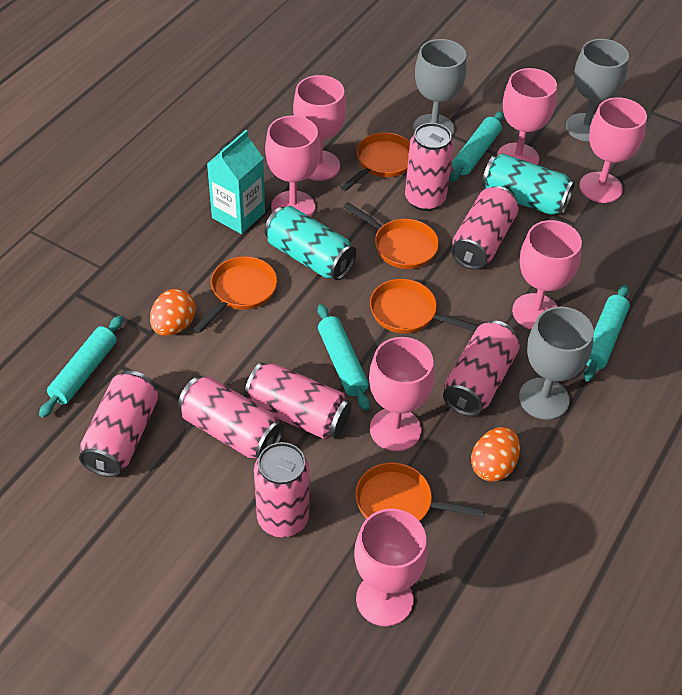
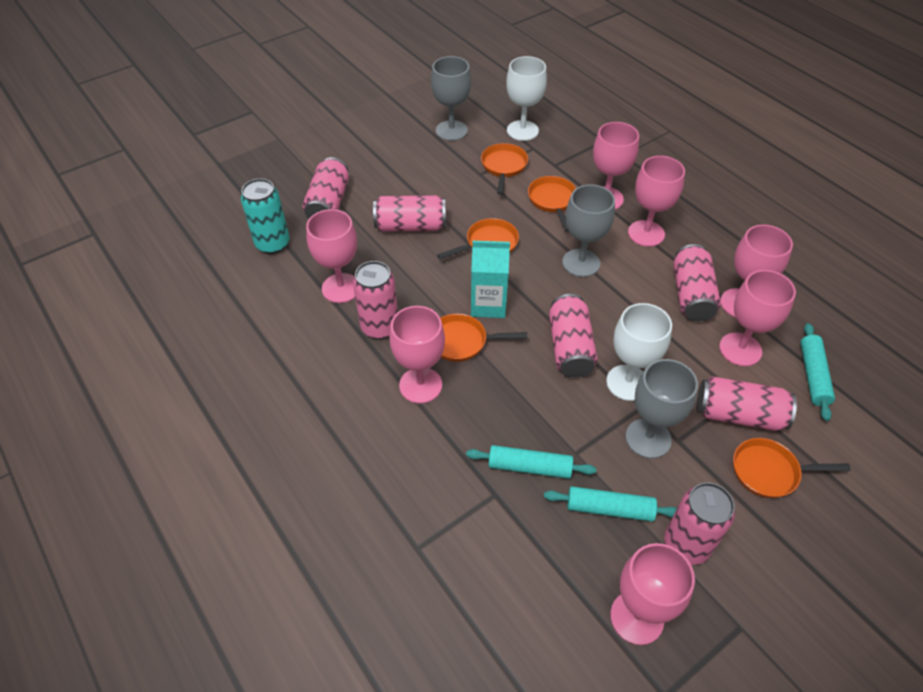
orange egg: 2 -> 0
turquoise can: 2 -> 1
turquoise rolling pin: 4 -> 3
white goblet: 0 -> 2

